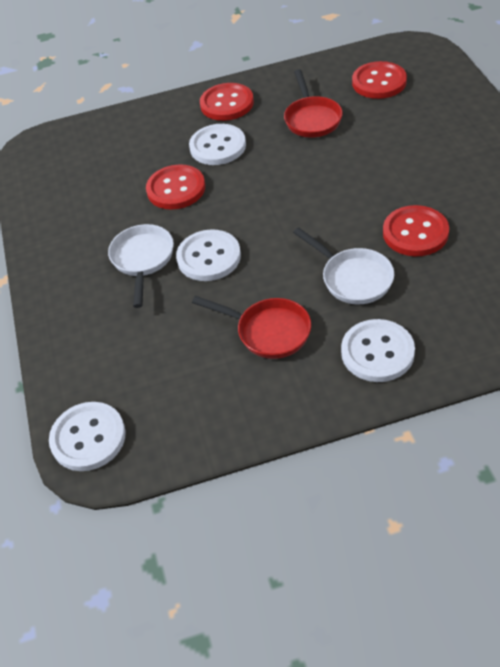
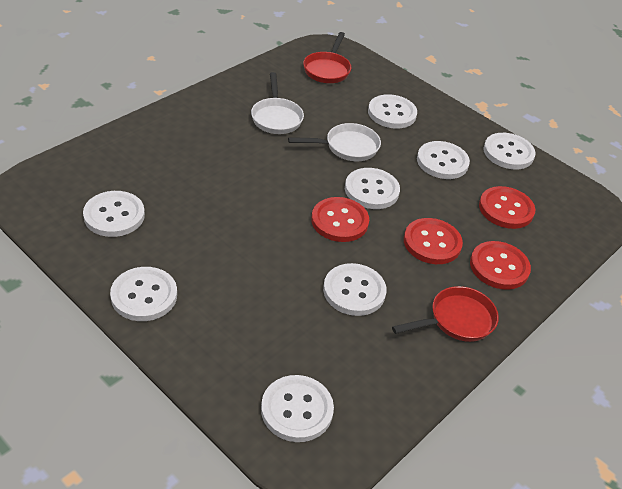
white button: 4 -> 8

